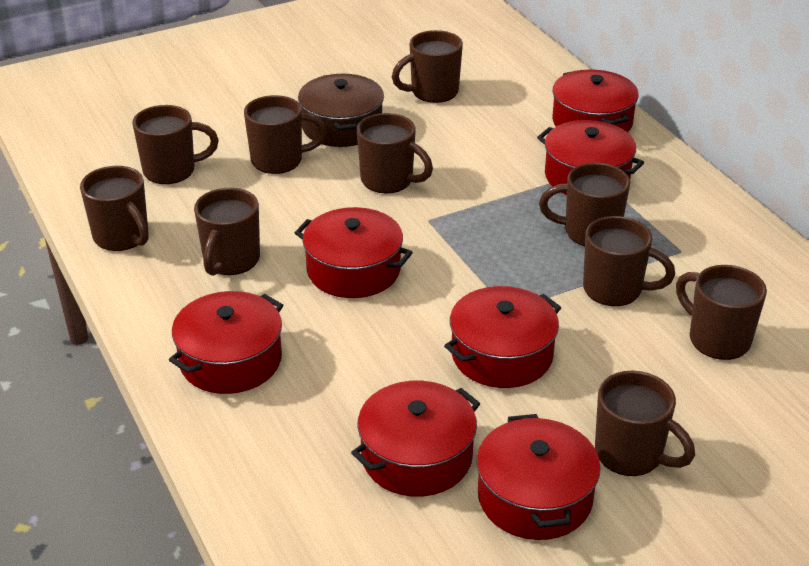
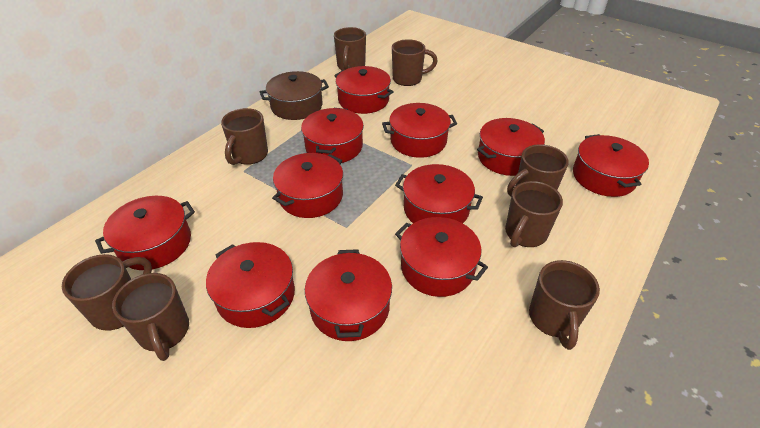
brown mug: 10 -> 8
red pot: 7 -> 11

